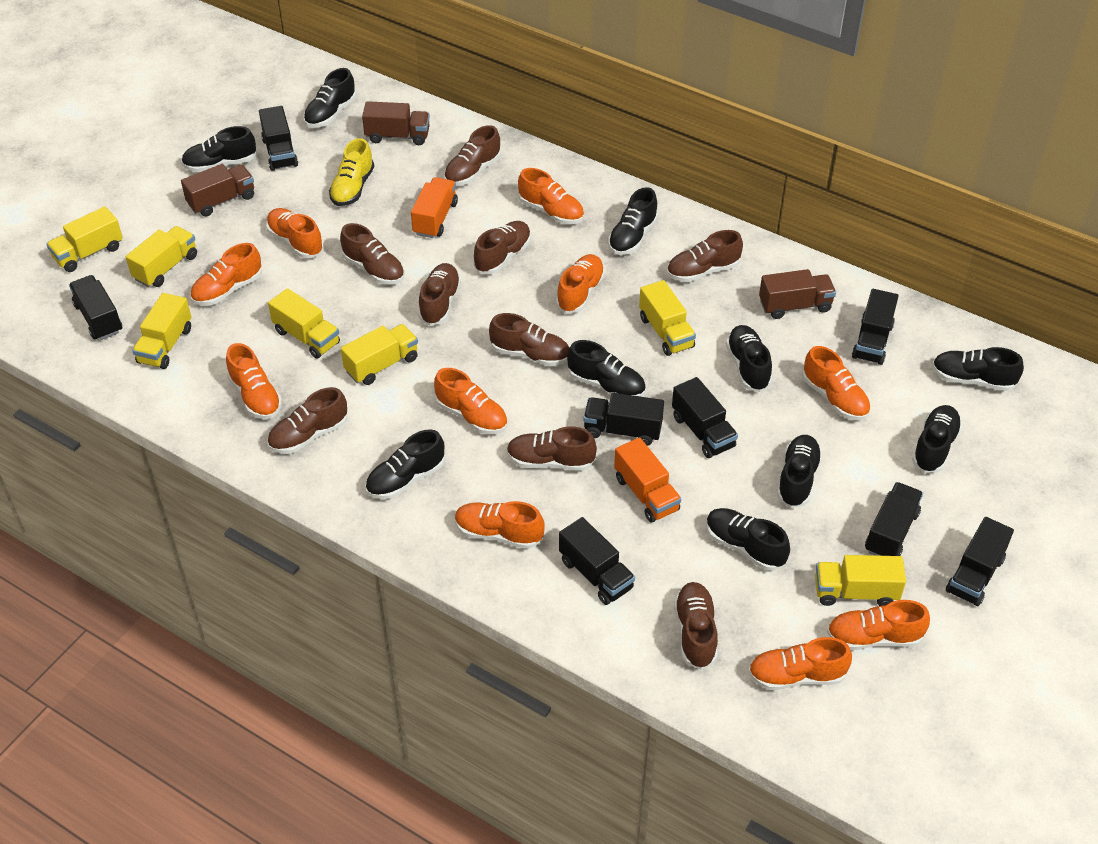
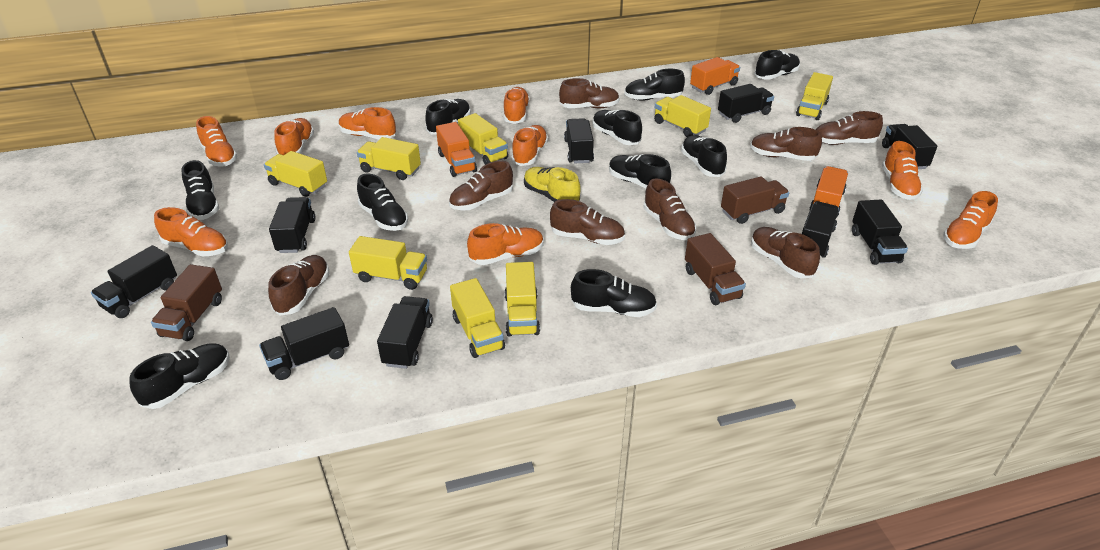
black truck: 8 -> 9
brown shoe: 9 -> 8
orange shoe: 10 -> 9
orange truck: 2 -> 3
yellow truck: 7 -> 8

